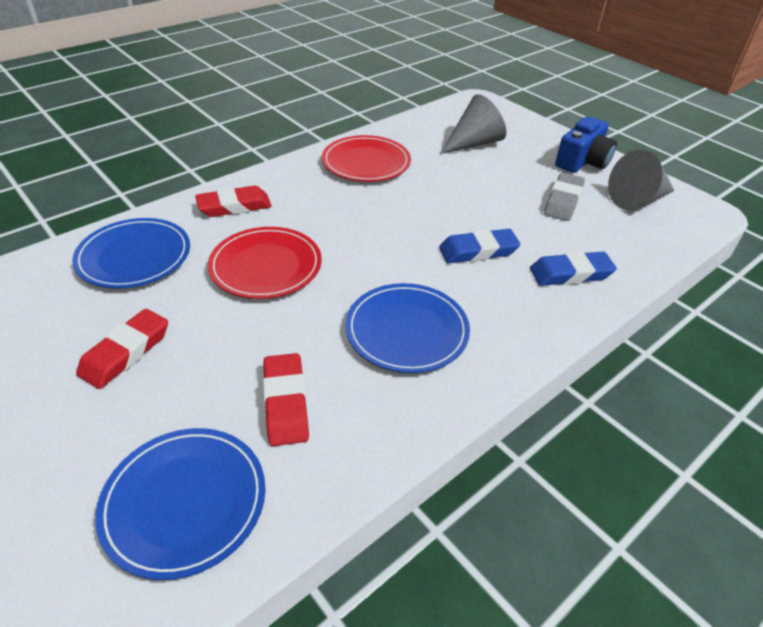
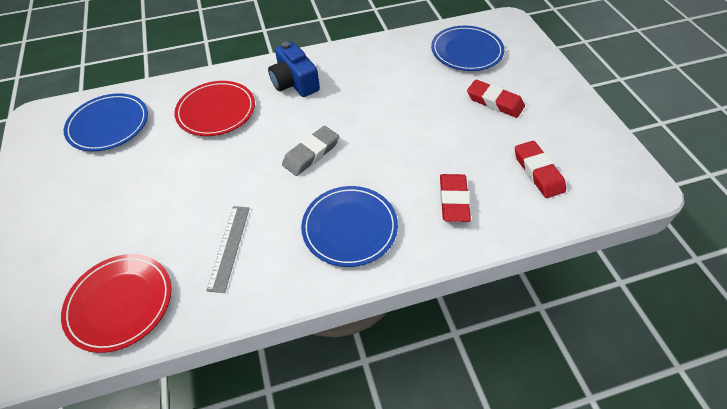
blue eraser: 2 -> 0
grey cone: 2 -> 0
grey ruler: 0 -> 1

